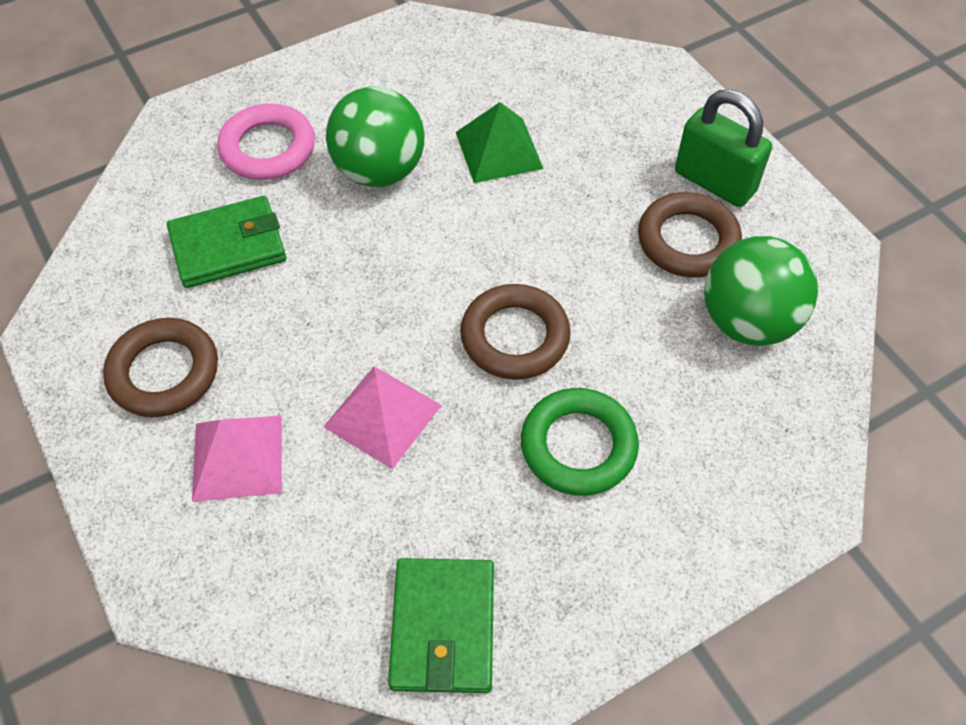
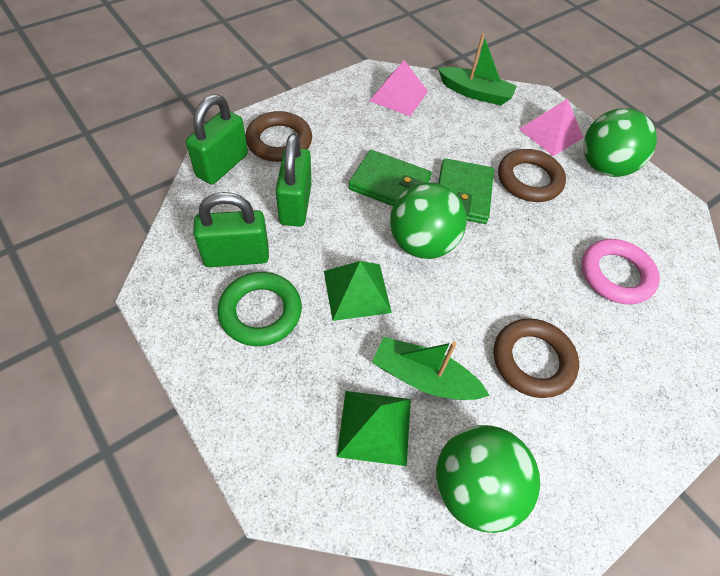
green ball: 2 -> 3
green boat: 0 -> 2
green padlock: 1 -> 3
green pyramid: 1 -> 2

